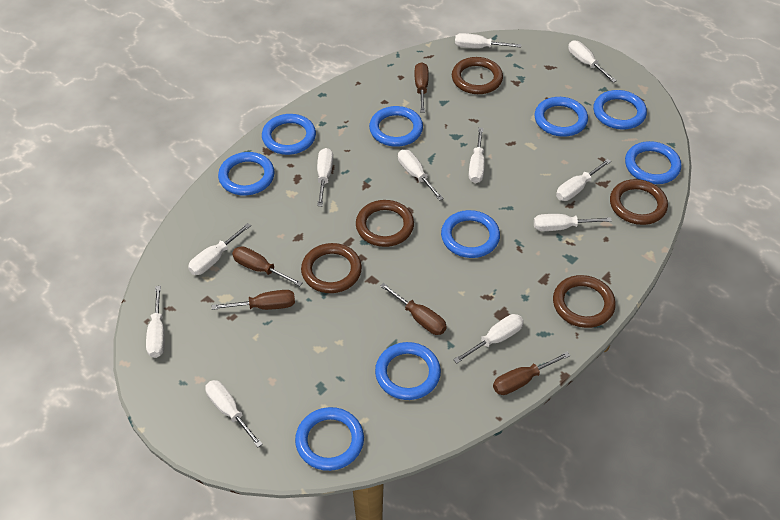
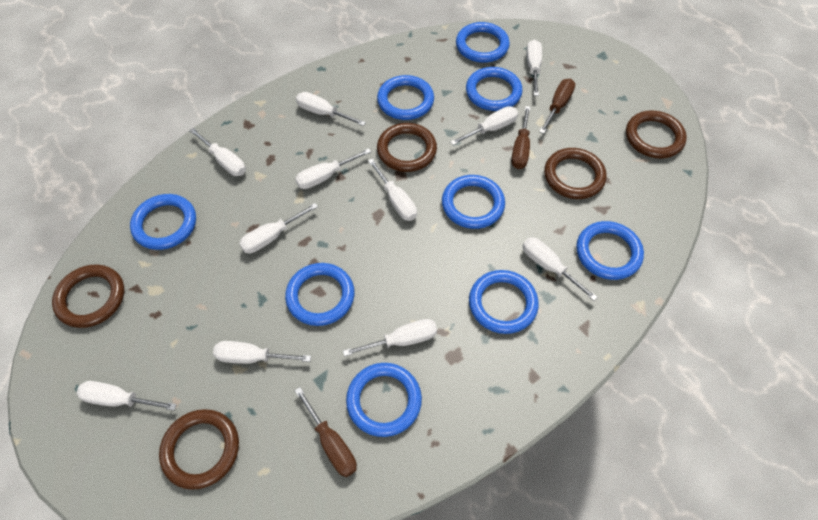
brown screwdriver: 5 -> 3

